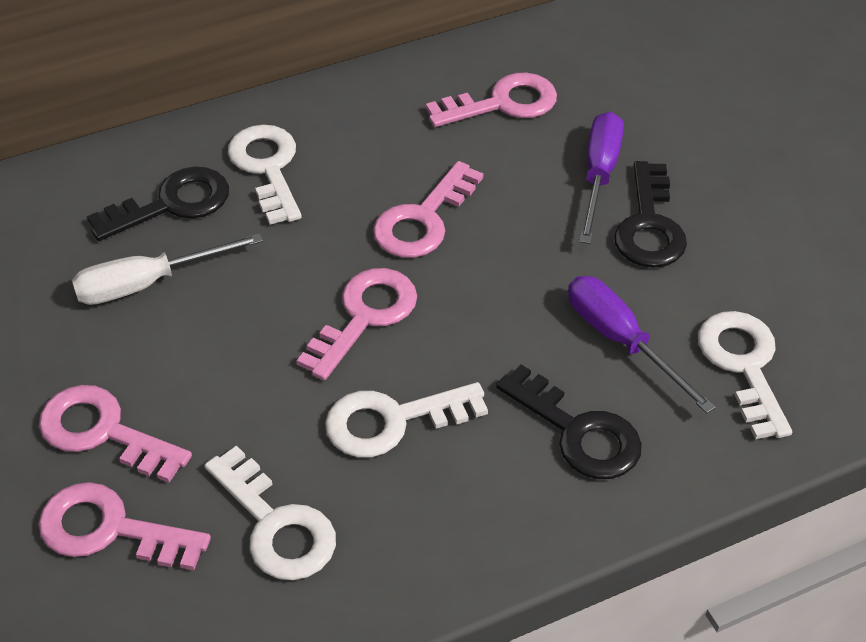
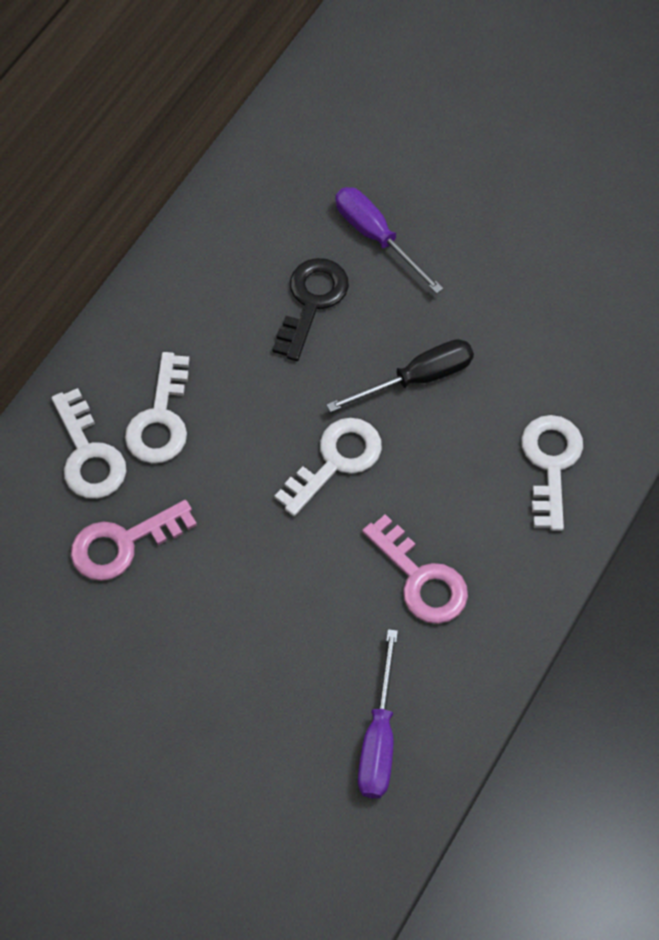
black key: 3 -> 1
black screwdriver: 0 -> 1
pink key: 5 -> 2
white screwdriver: 1 -> 0

